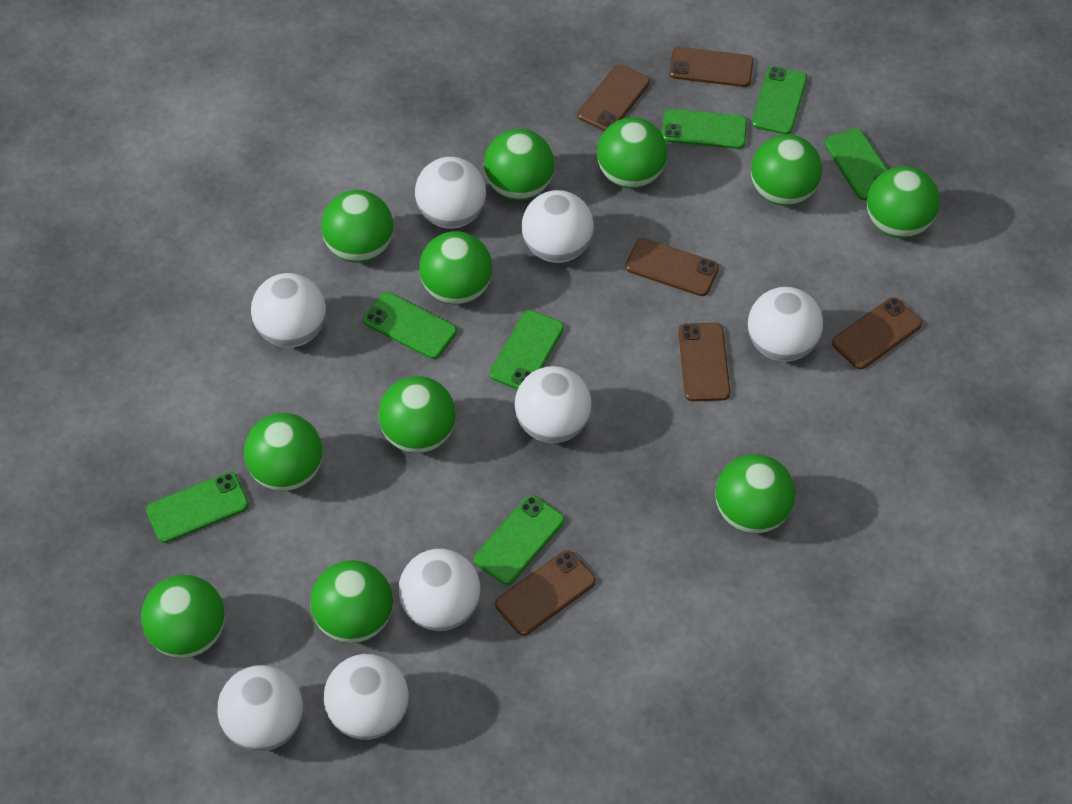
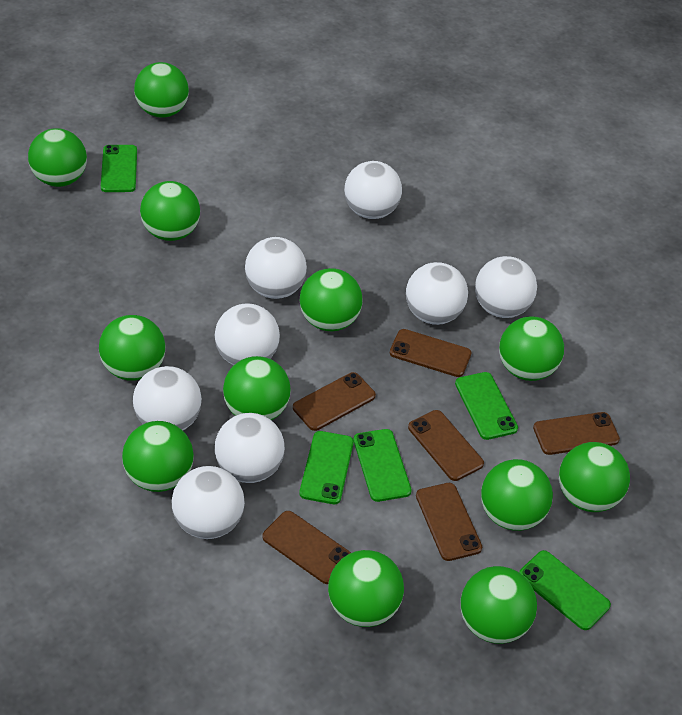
green ball: 11 -> 12
green phone: 7 -> 5

